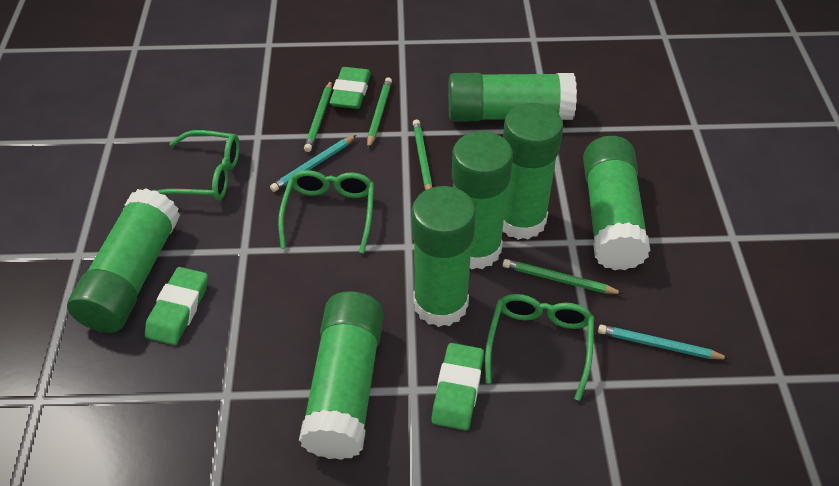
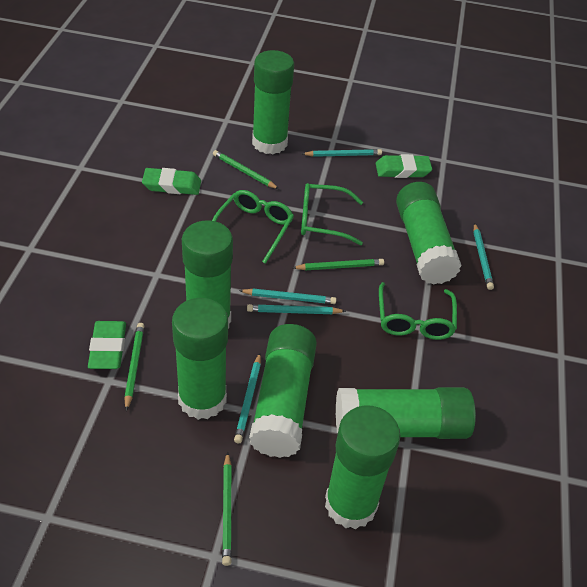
turquoise pencil: 2 -> 5

